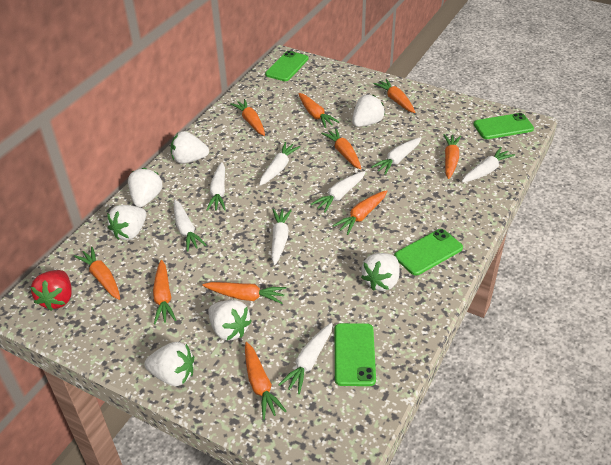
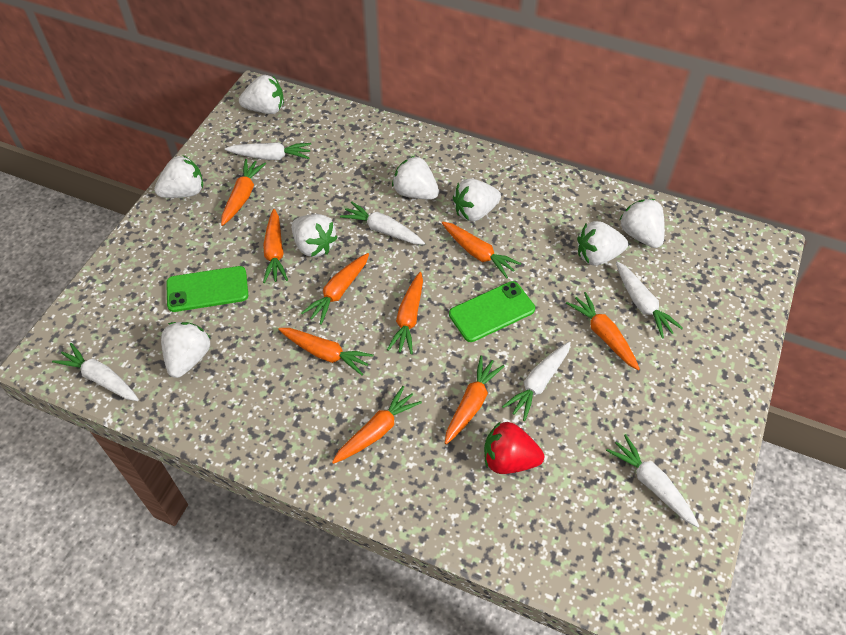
green phone: 4 -> 2
orange carrot: 10 -> 9
white carrot: 8 -> 6
white strawberry: 7 -> 8

